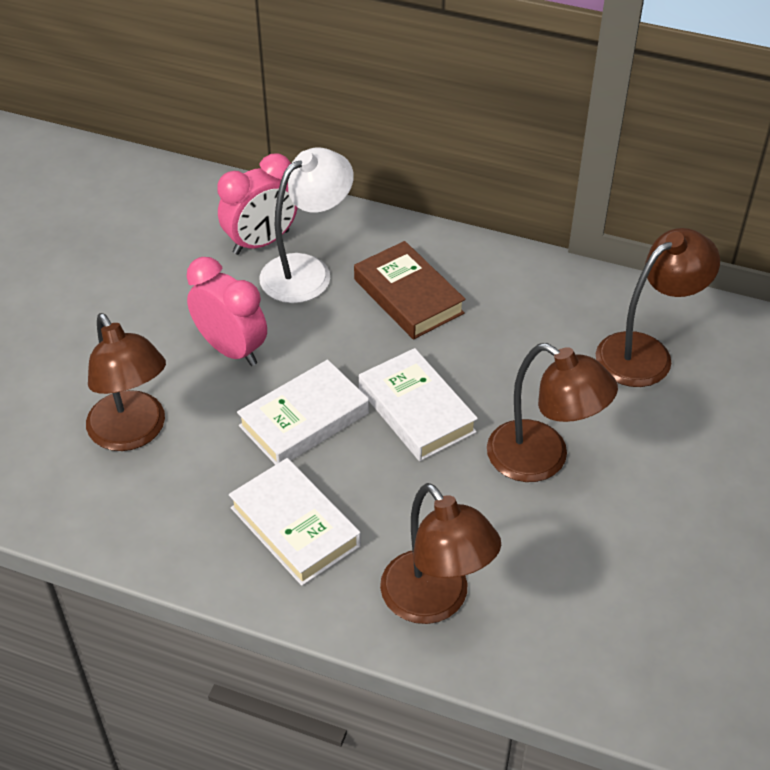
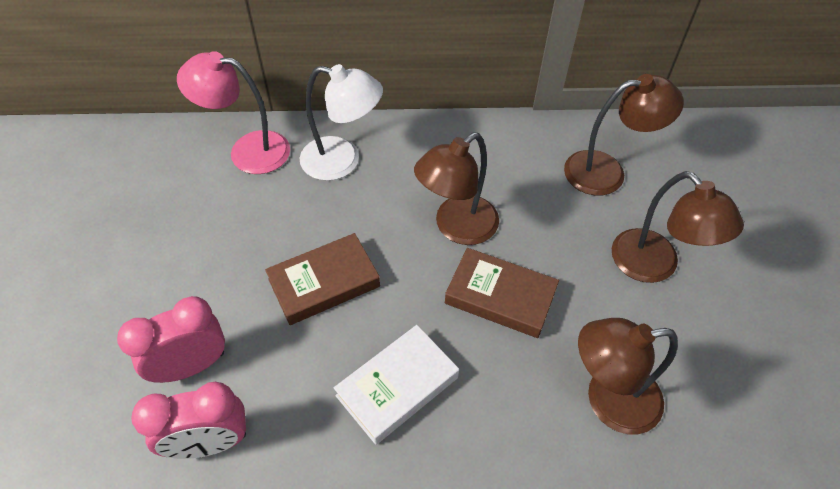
brown book: 1 -> 2
pink lamp: 0 -> 1
white book: 3 -> 1

